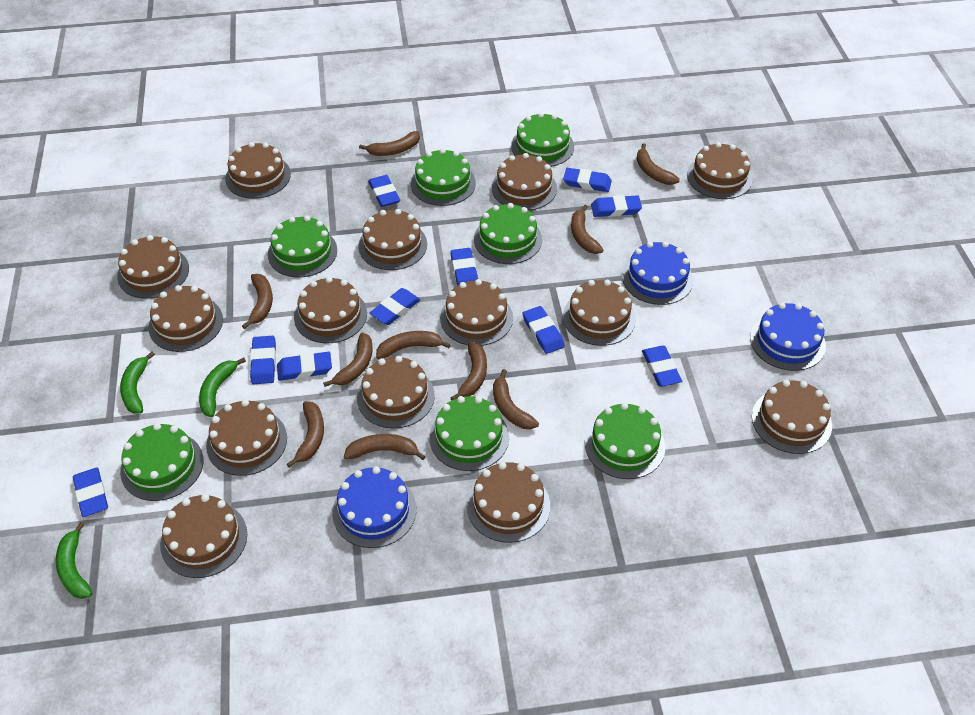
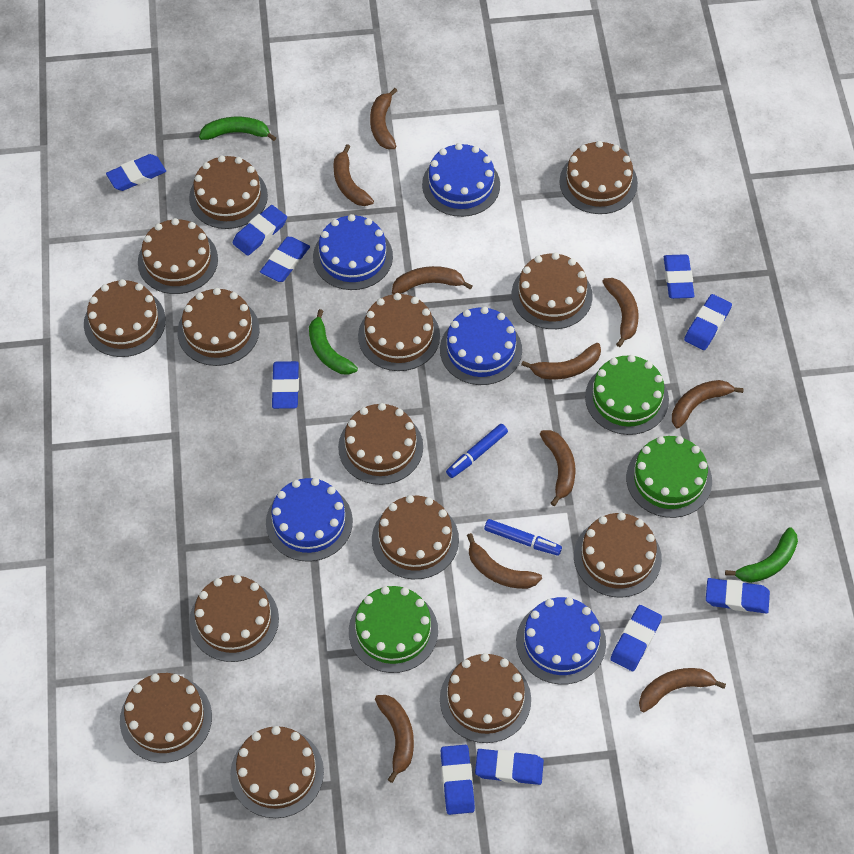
blue cake: 3 -> 5
blue marker: 0 -> 2
green cake: 7 -> 3

